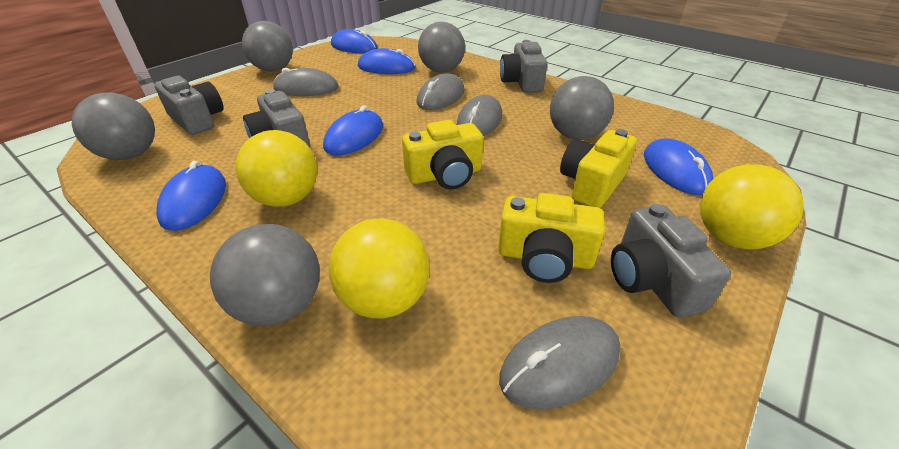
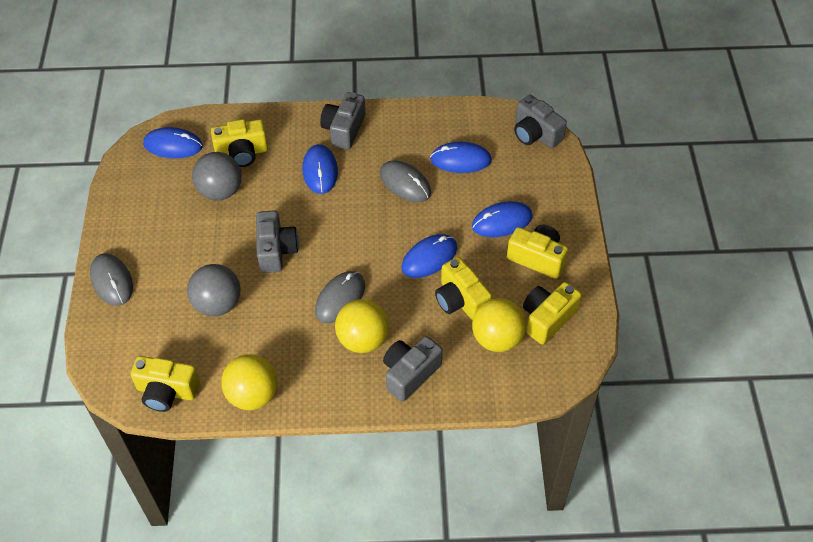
grey ball: 5 -> 2
grey mouse: 4 -> 3
yellow camera: 3 -> 5

